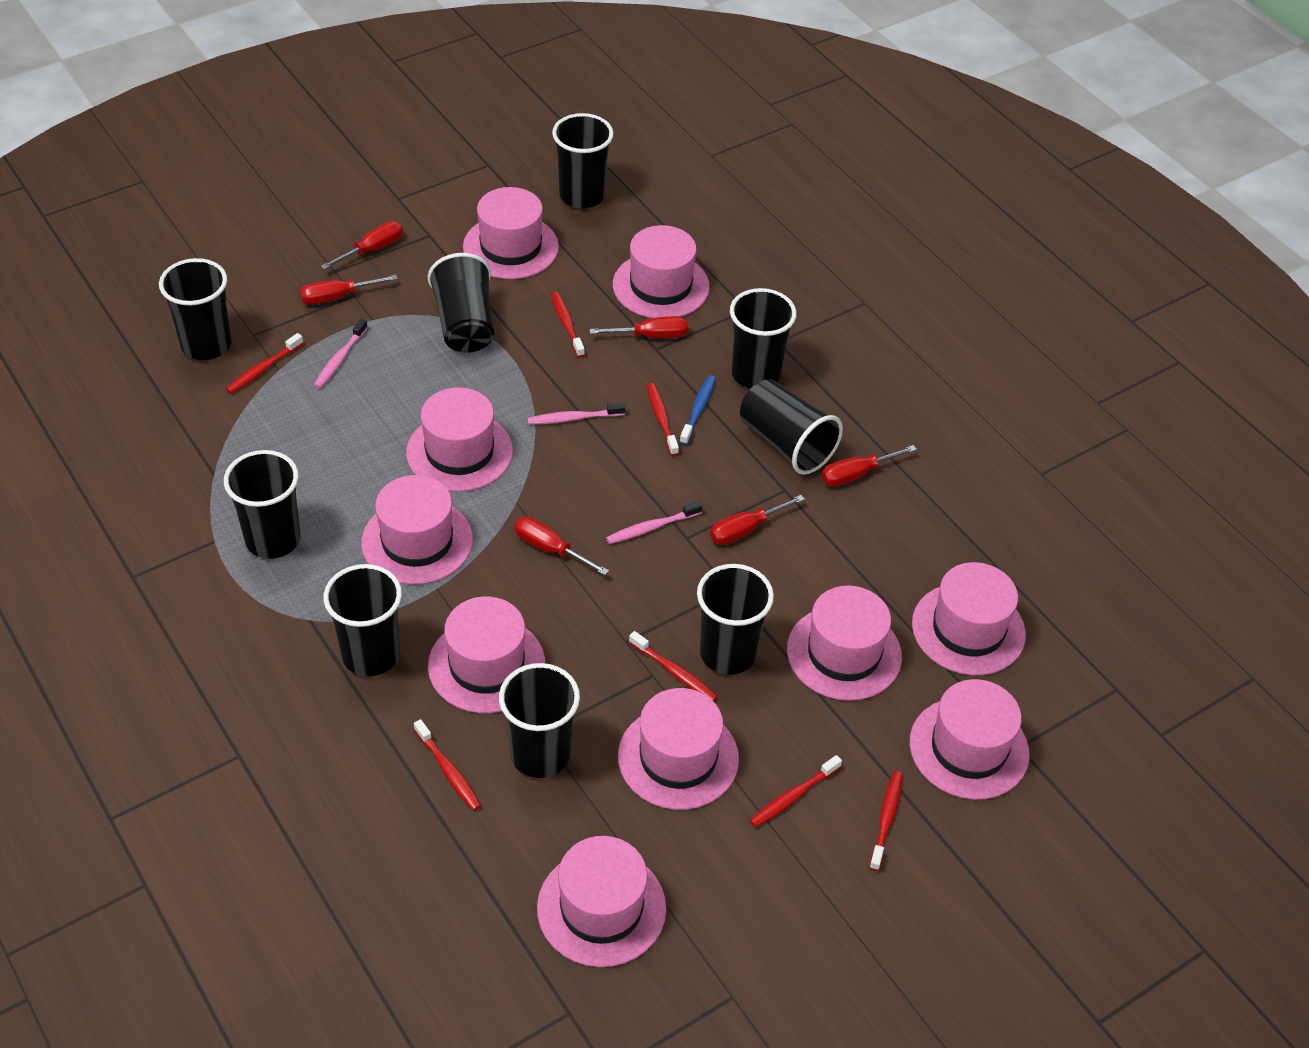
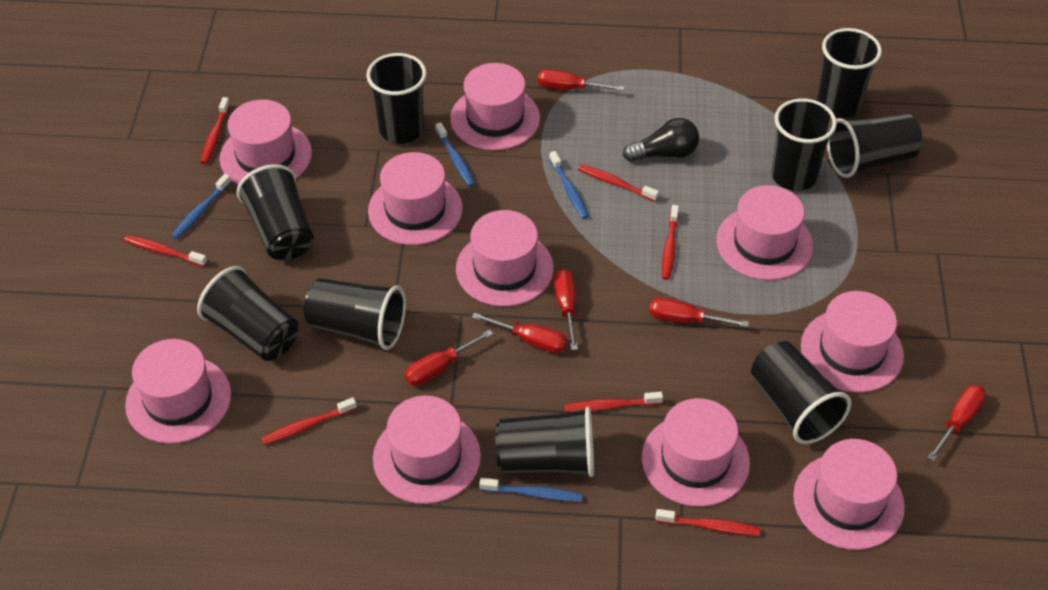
black light bulb: 0 -> 1
blue toothbrush: 1 -> 4
pink toothbrush: 3 -> 0

